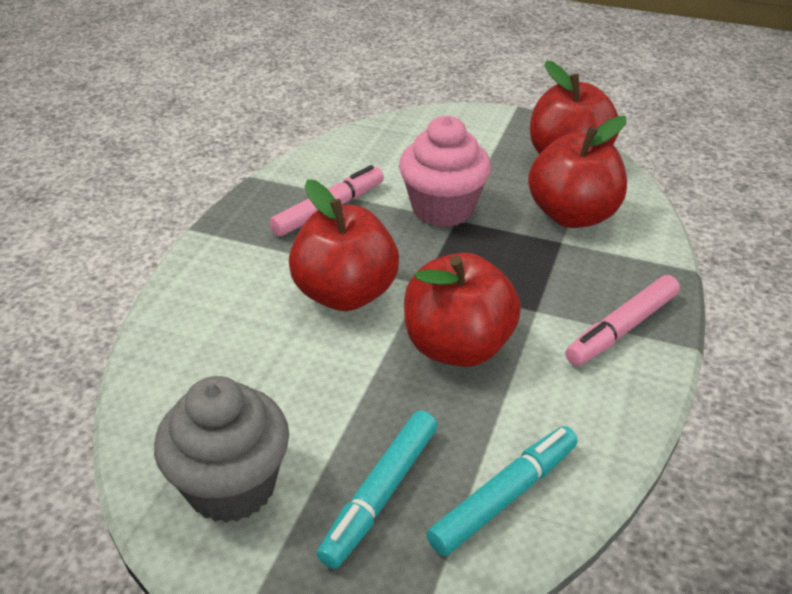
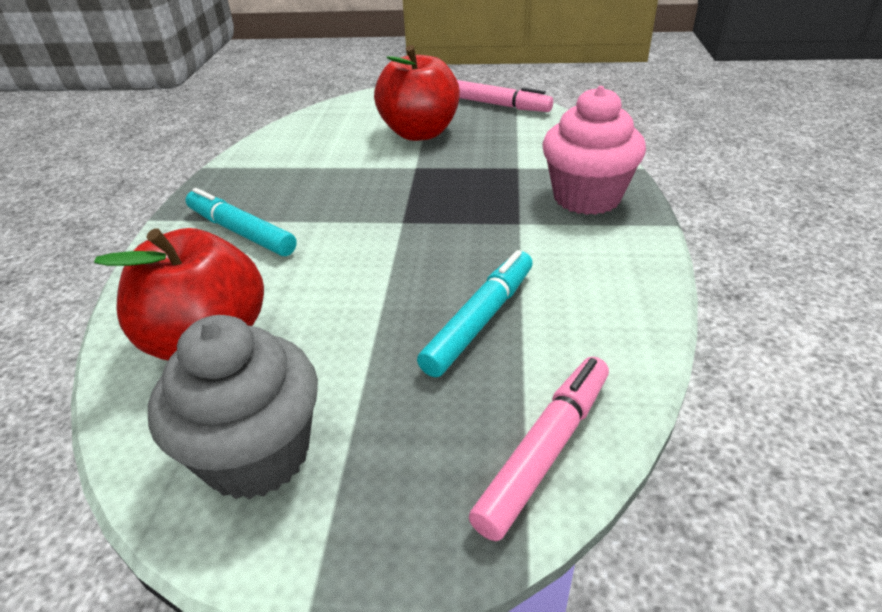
red apple: 4 -> 2

